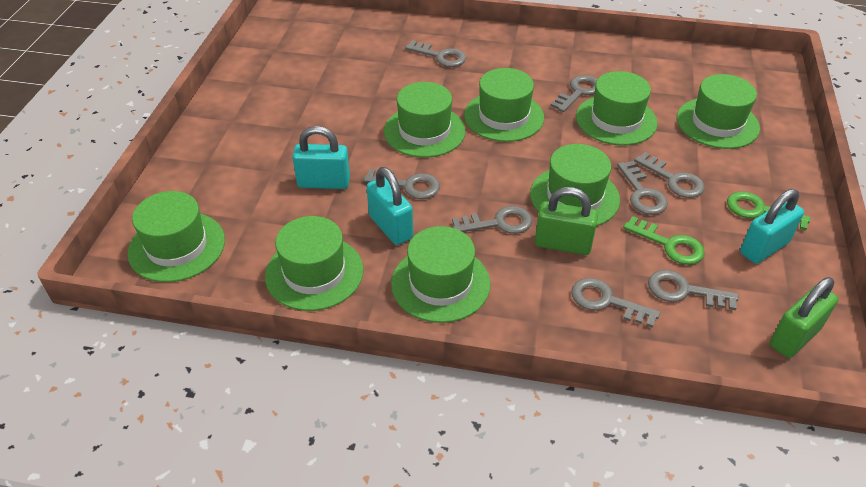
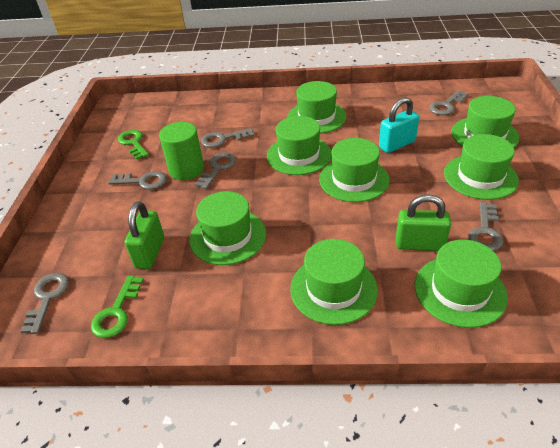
green cylinder: 0 -> 1
grey key: 8 -> 6
turquoise padlock: 3 -> 1

